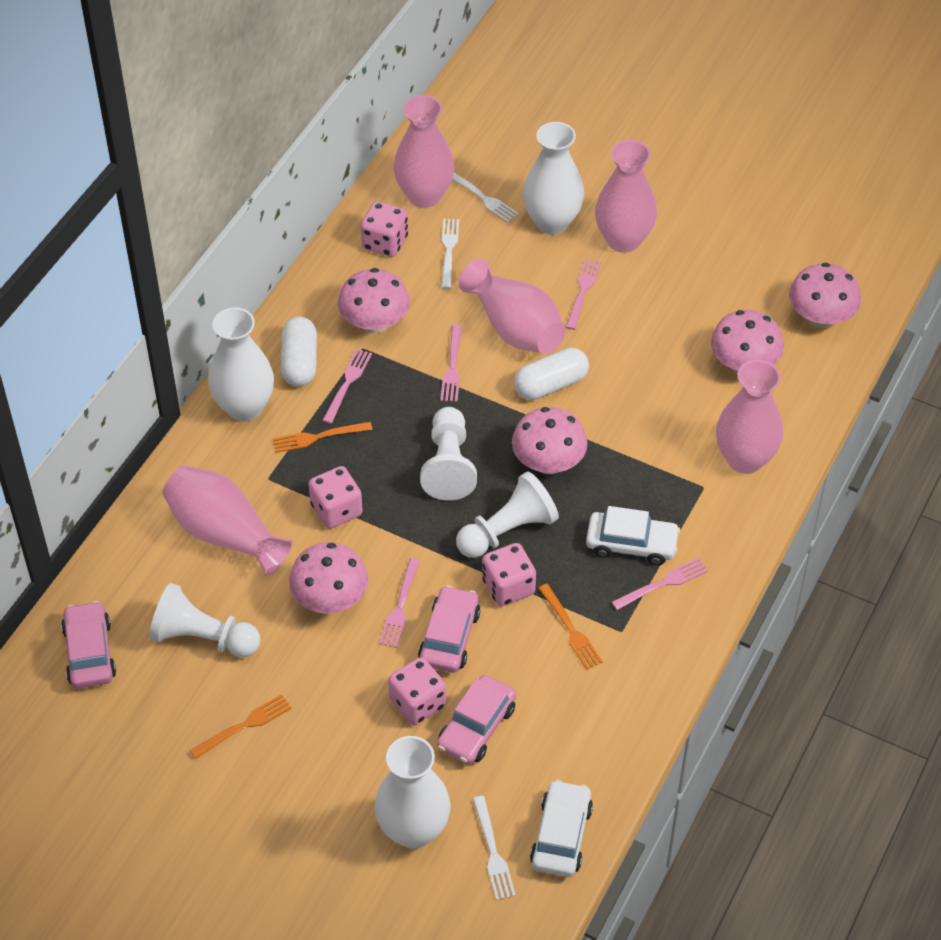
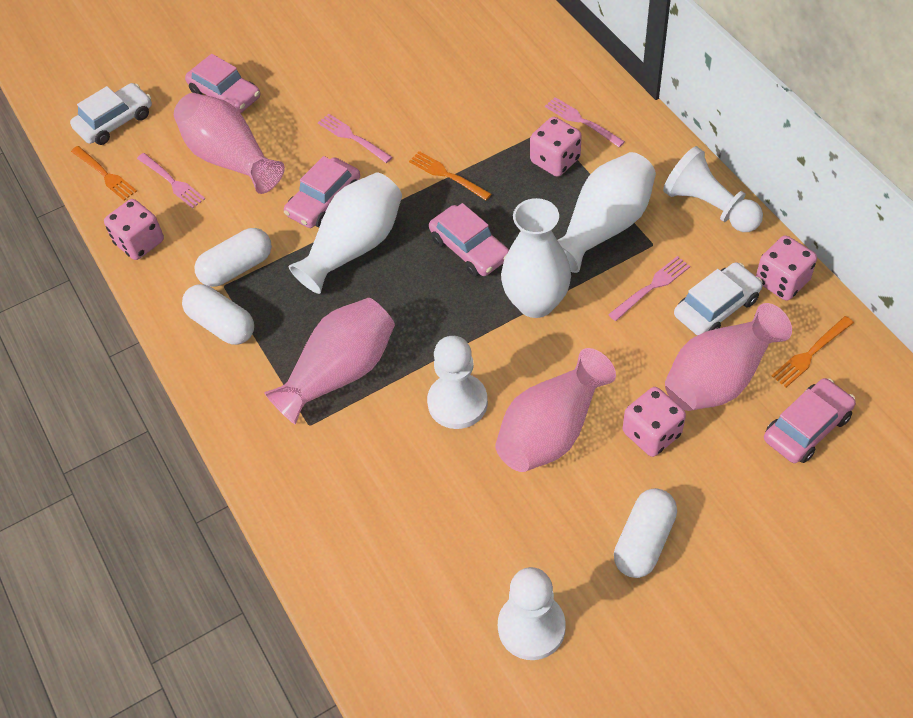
pink car: 3 -> 4
pink fork: 5 -> 4
pink mushroom: 5 -> 0
pink vase: 5 -> 4
white capsule: 2 -> 3
white fork: 3 -> 0

